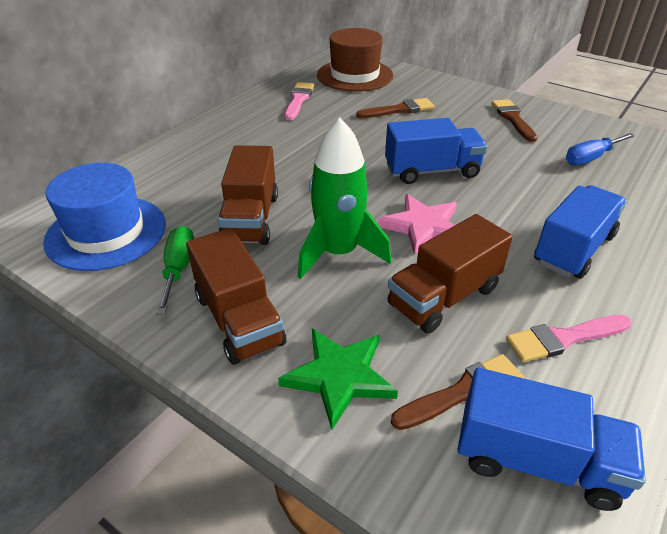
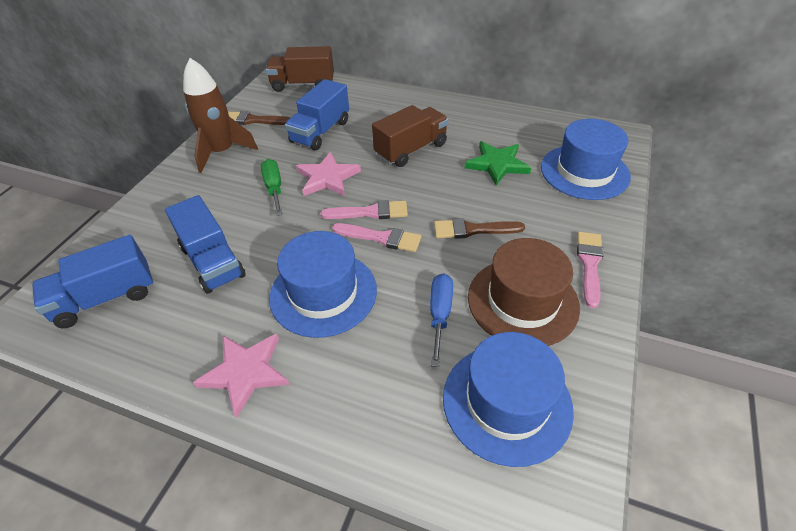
blue hat: 1 -> 3
brown brush: 3 -> 2
brown rocket: 0 -> 1
brown truck: 3 -> 2
green rocket: 1 -> 0
pink brush: 2 -> 3
pink star: 1 -> 2

